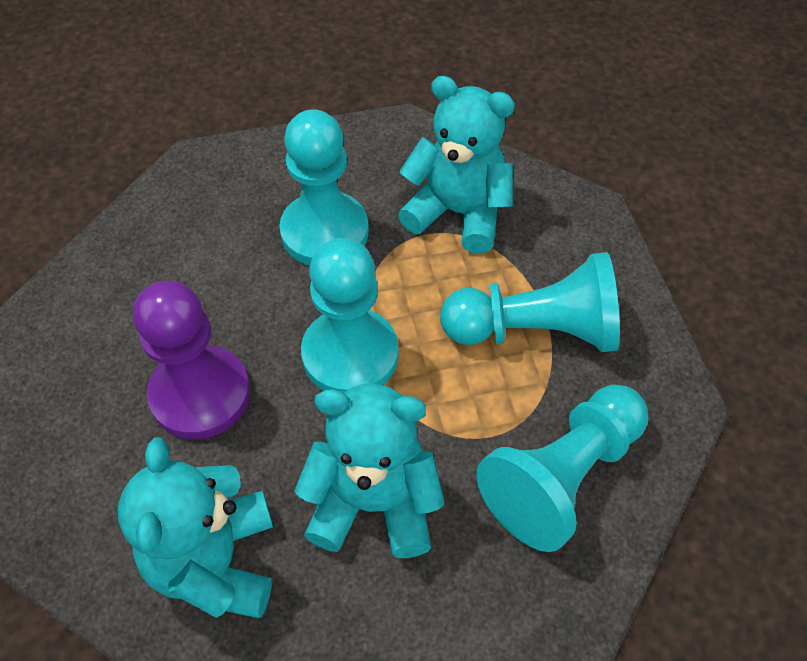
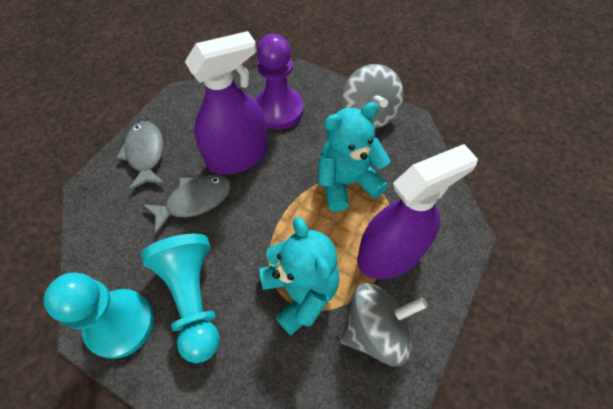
grey fish: 0 -> 2
grey spinning top: 0 -> 2
purple spray bottle: 0 -> 2
turquoise pawn: 4 -> 2
turquoise teddy bear: 3 -> 2

